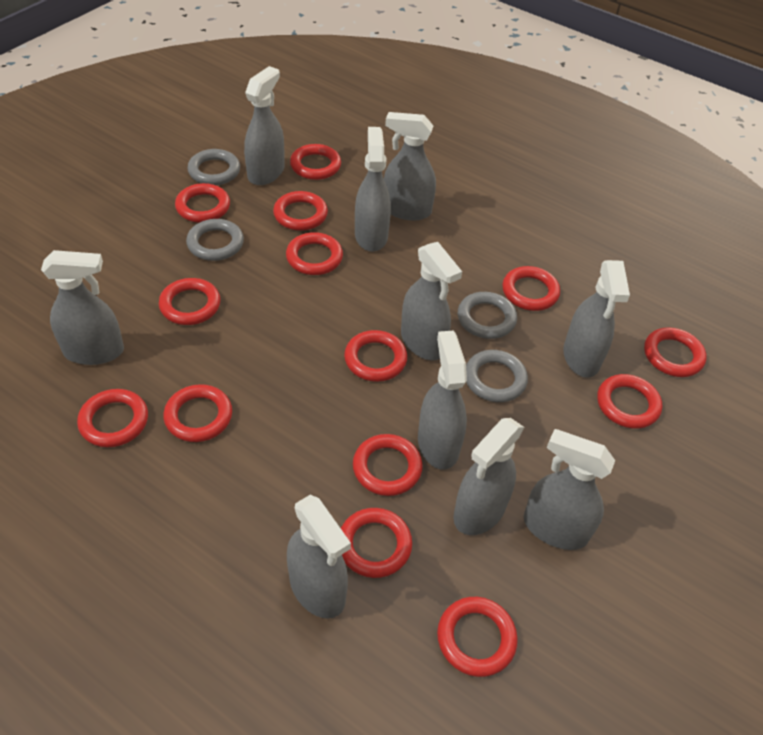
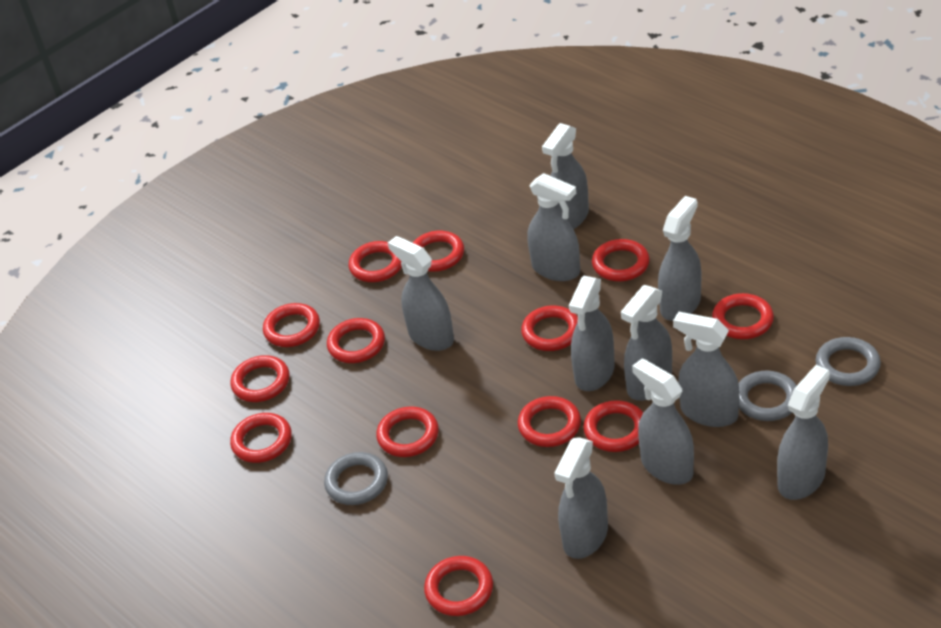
grey ring: 4 -> 3
red ring: 14 -> 13

